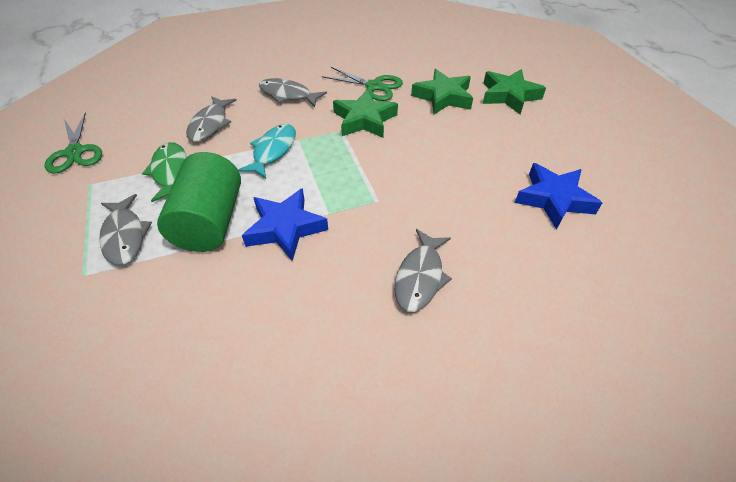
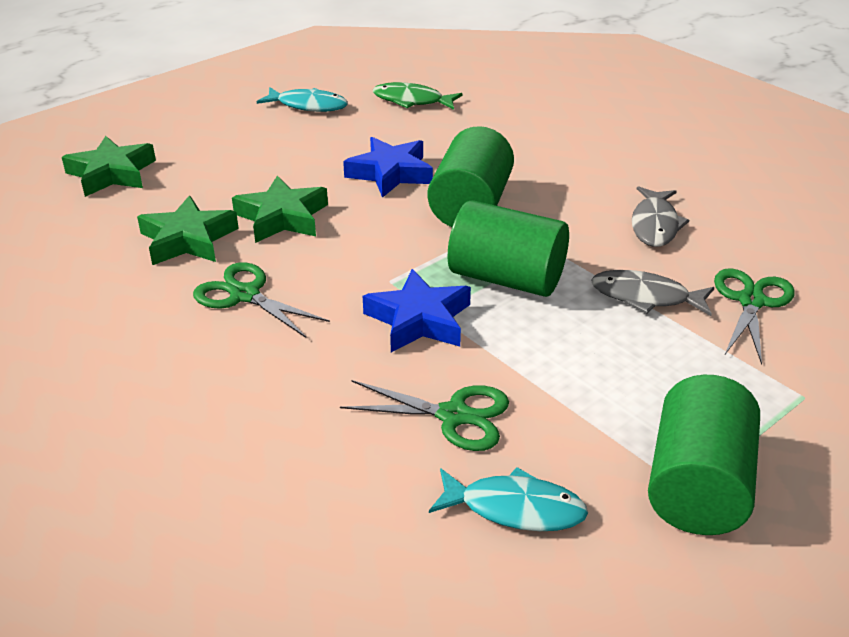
green cylinder: 1 -> 3
green scissors: 2 -> 3
grey fish: 4 -> 2
turquoise fish: 1 -> 2

